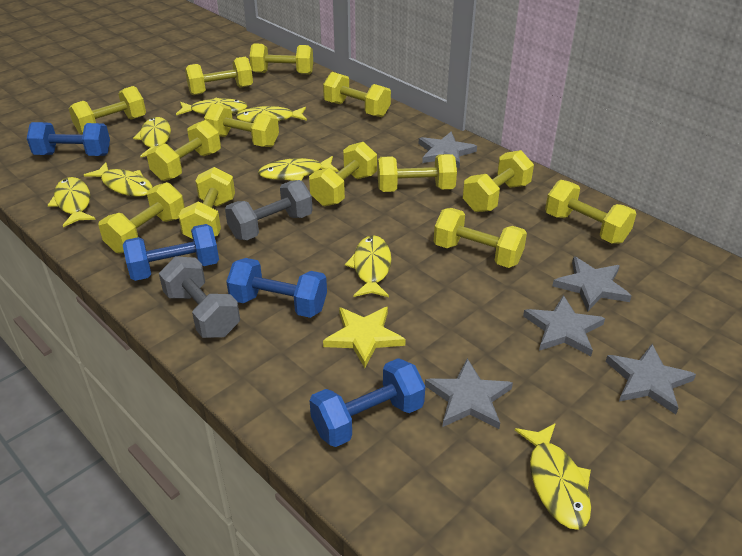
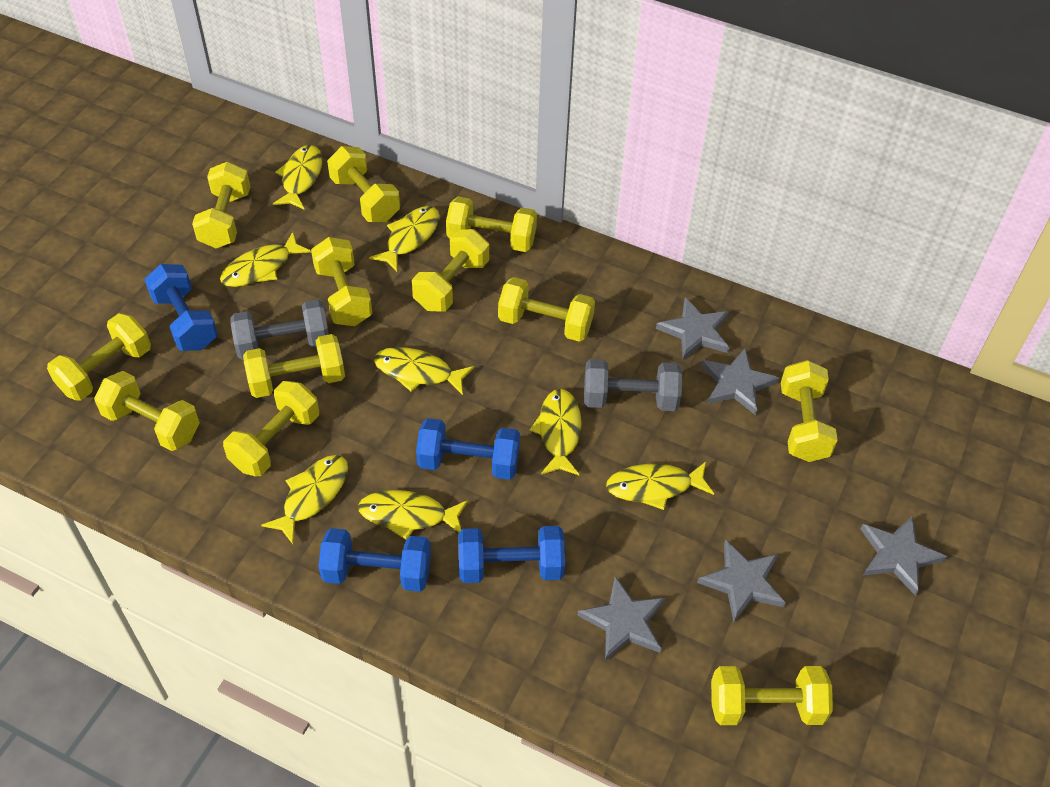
yellow dumbbell: 13 -> 12
yellow star: 1 -> 0

